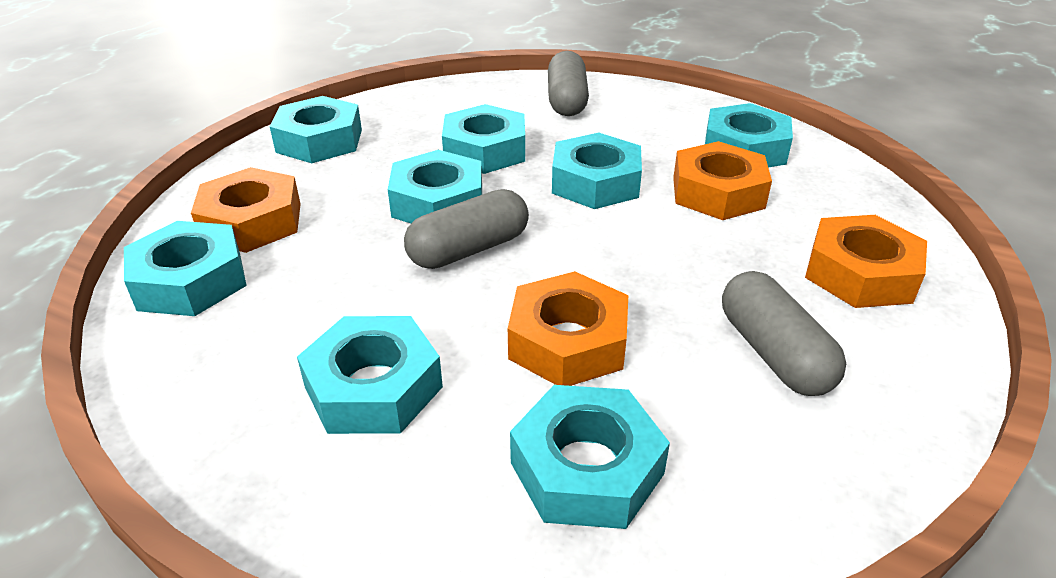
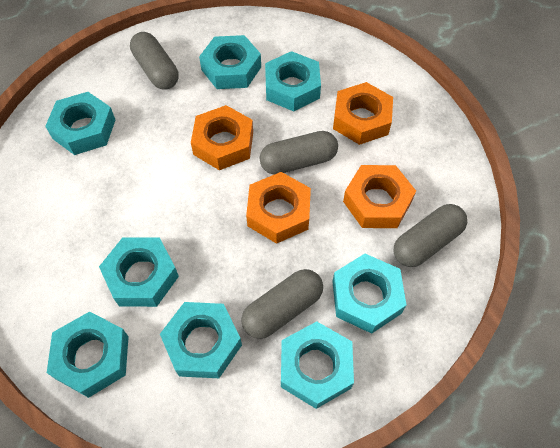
grey capsule: 3 -> 4

